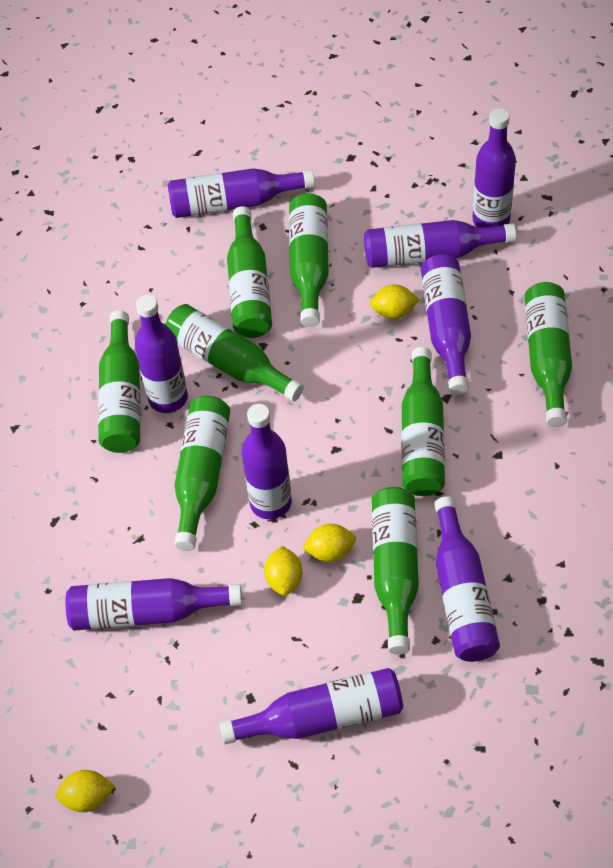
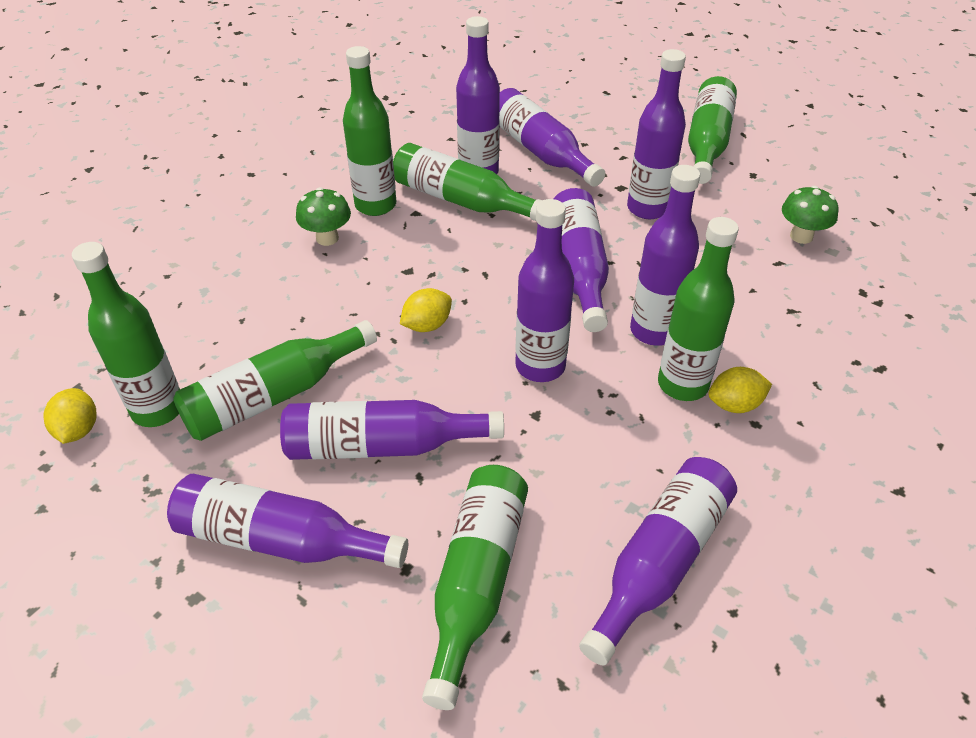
green bottle: 8 -> 7
green mushroom: 0 -> 2
yellow lemon: 4 -> 3

